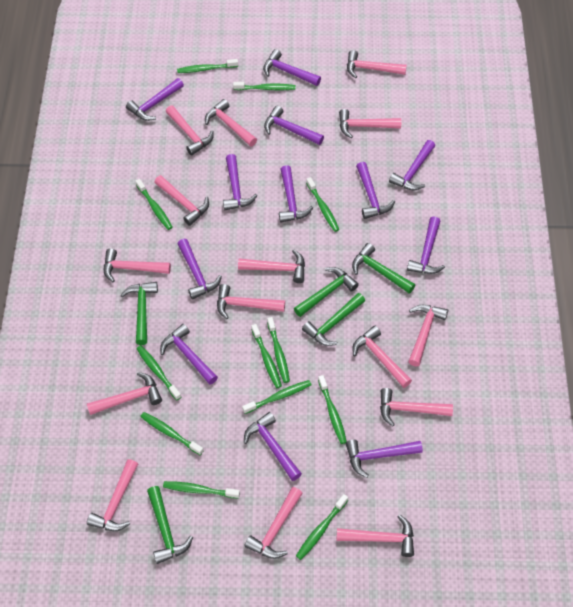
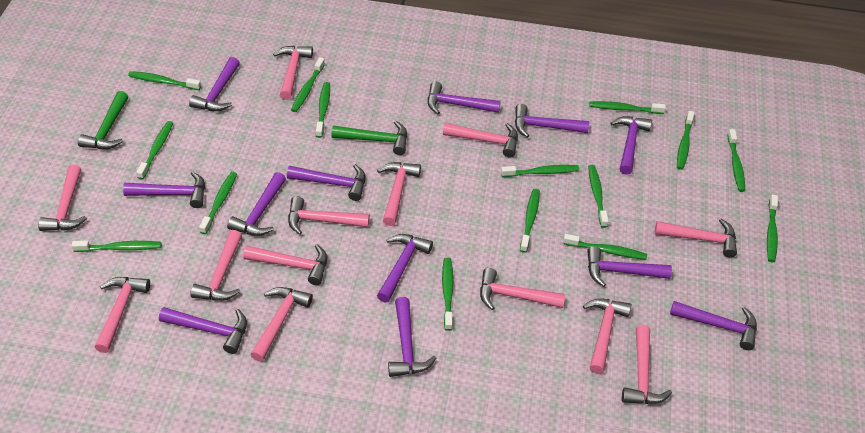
green hammer: 5 -> 2
green toothbrush: 12 -> 15
pink hammer: 15 -> 13

